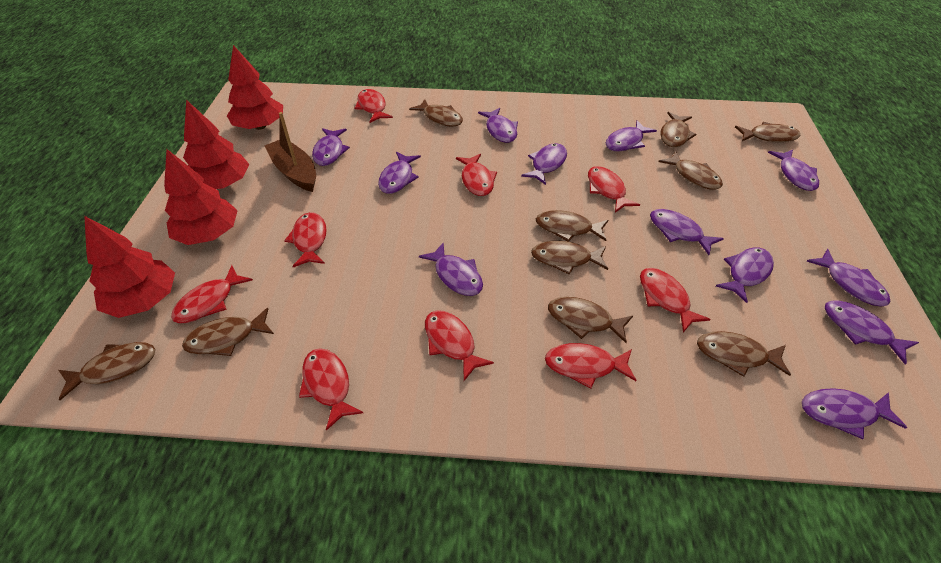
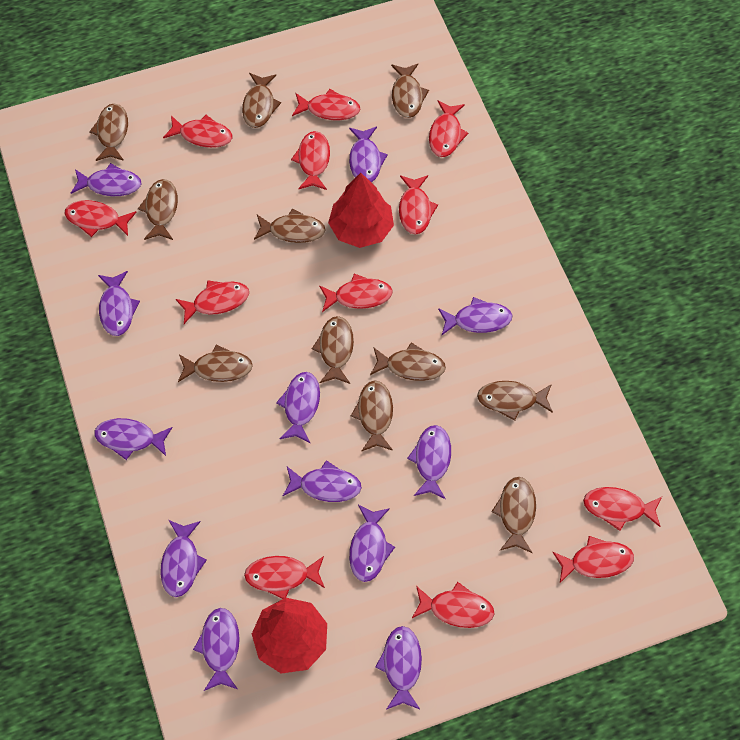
brown boat: 1 -> 0
brown fish: 10 -> 11
red fish: 9 -> 12
red tree: 4 -> 2

